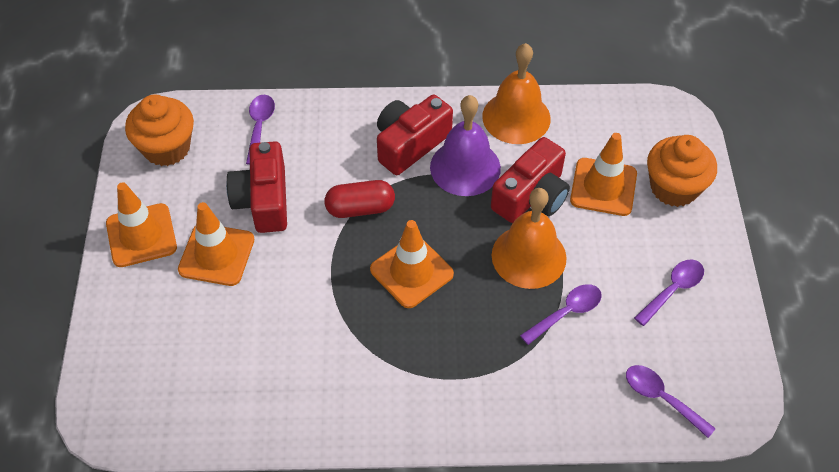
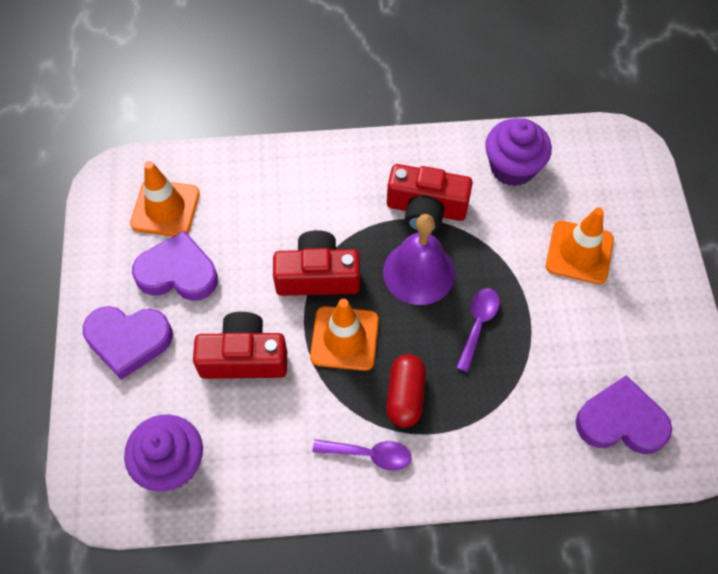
orange bell: 2 -> 0
orange cupcake: 2 -> 0
orange traffic cone: 4 -> 3
purple cupcake: 0 -> 2
purple heart: 0 -> 3
purple spoon: 4 -> 2

